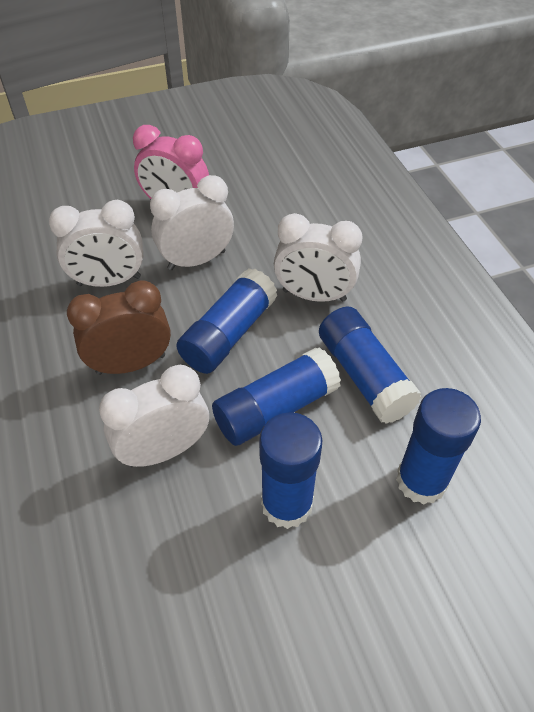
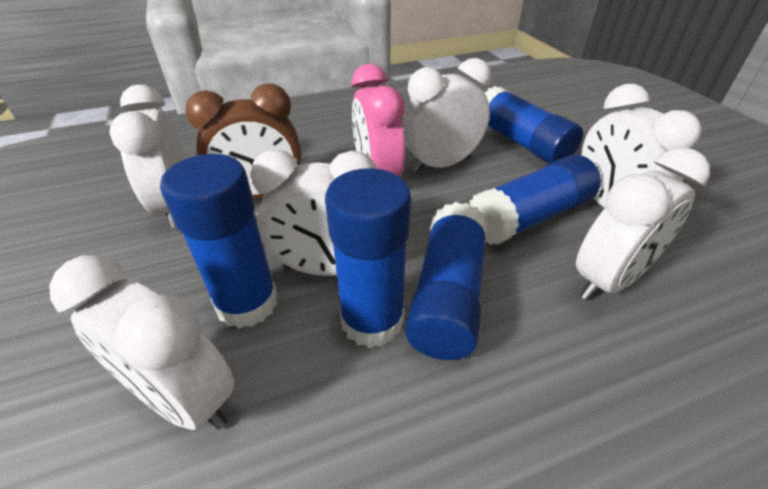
white clock: 4 -> 6

